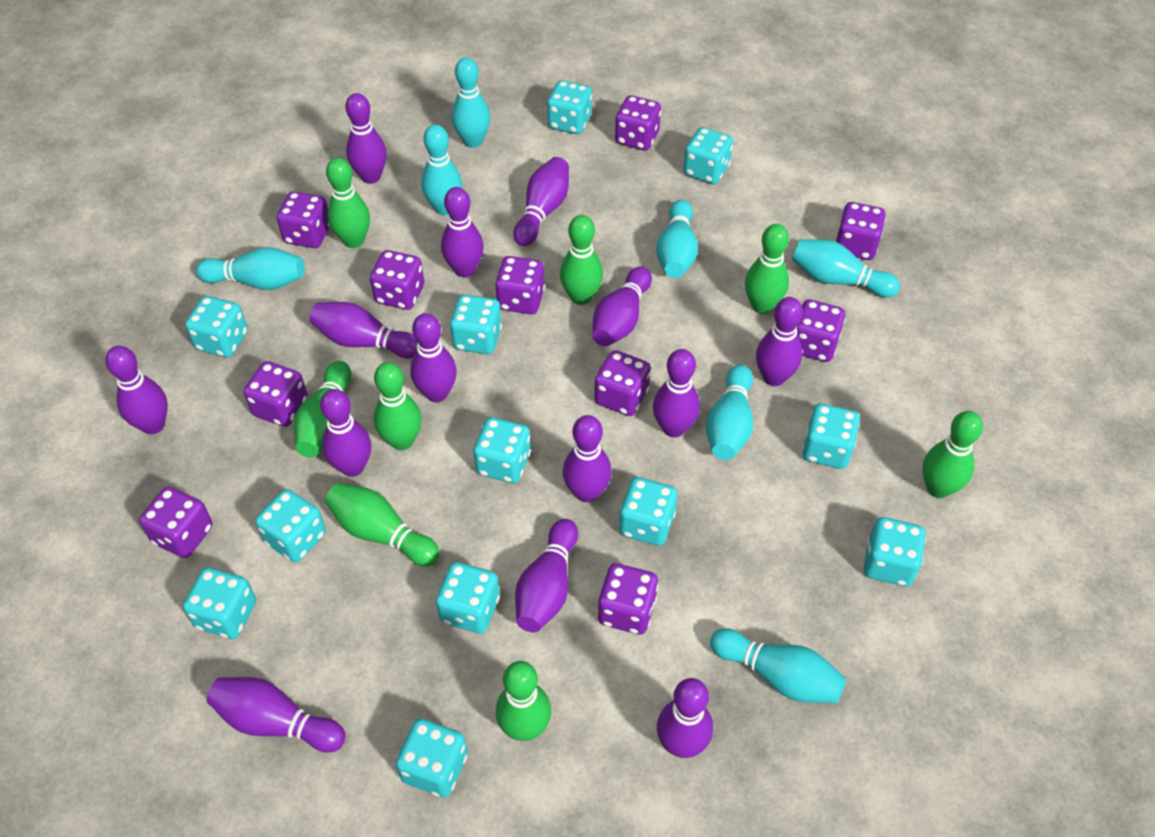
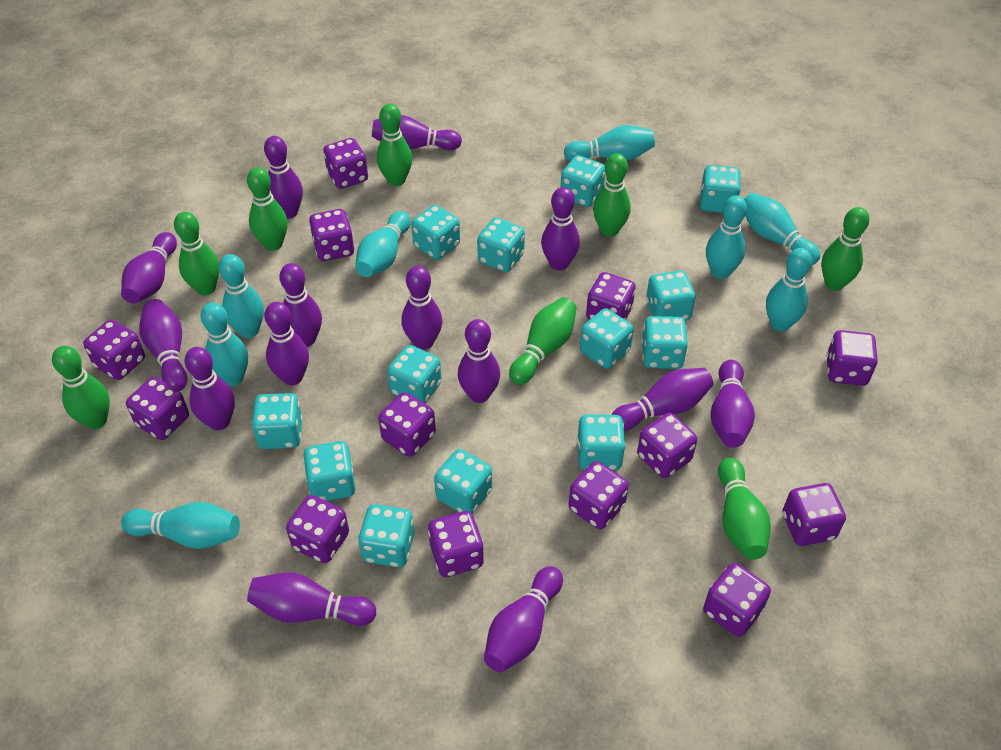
purple dice: 10 -> 13
turquoise bowling pin: 7 -> 8
turquoise dice: 12 -> 13

